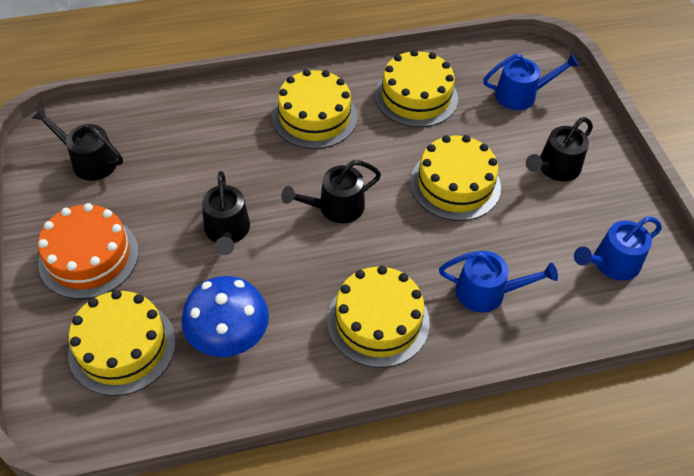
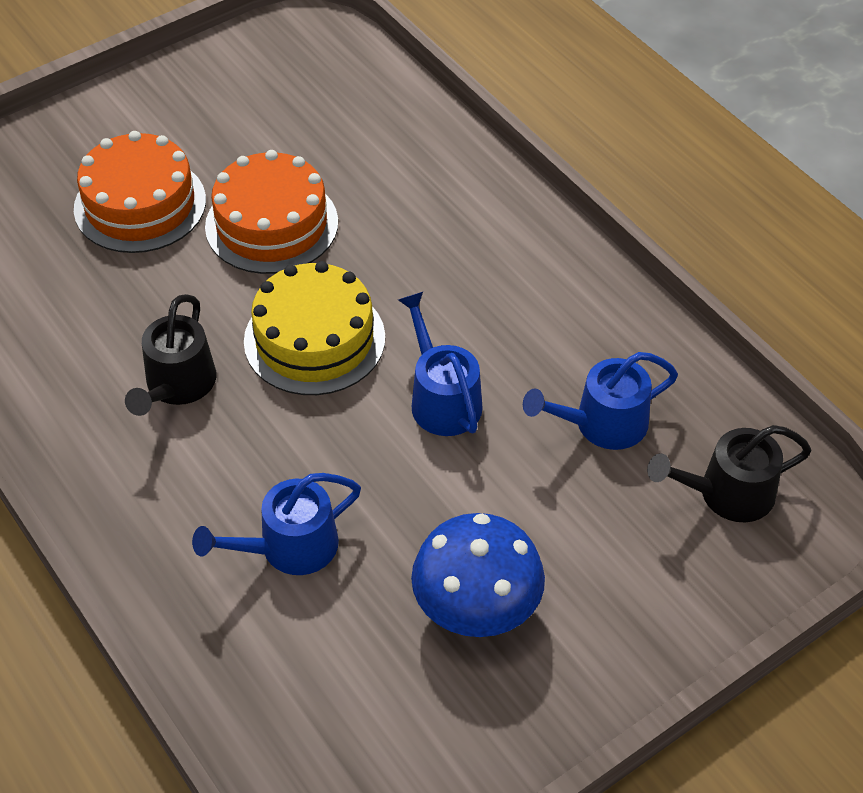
black watering can: 4 -> 2
orange cake: 1 -> 2
yellow cake: 5 -> 1

